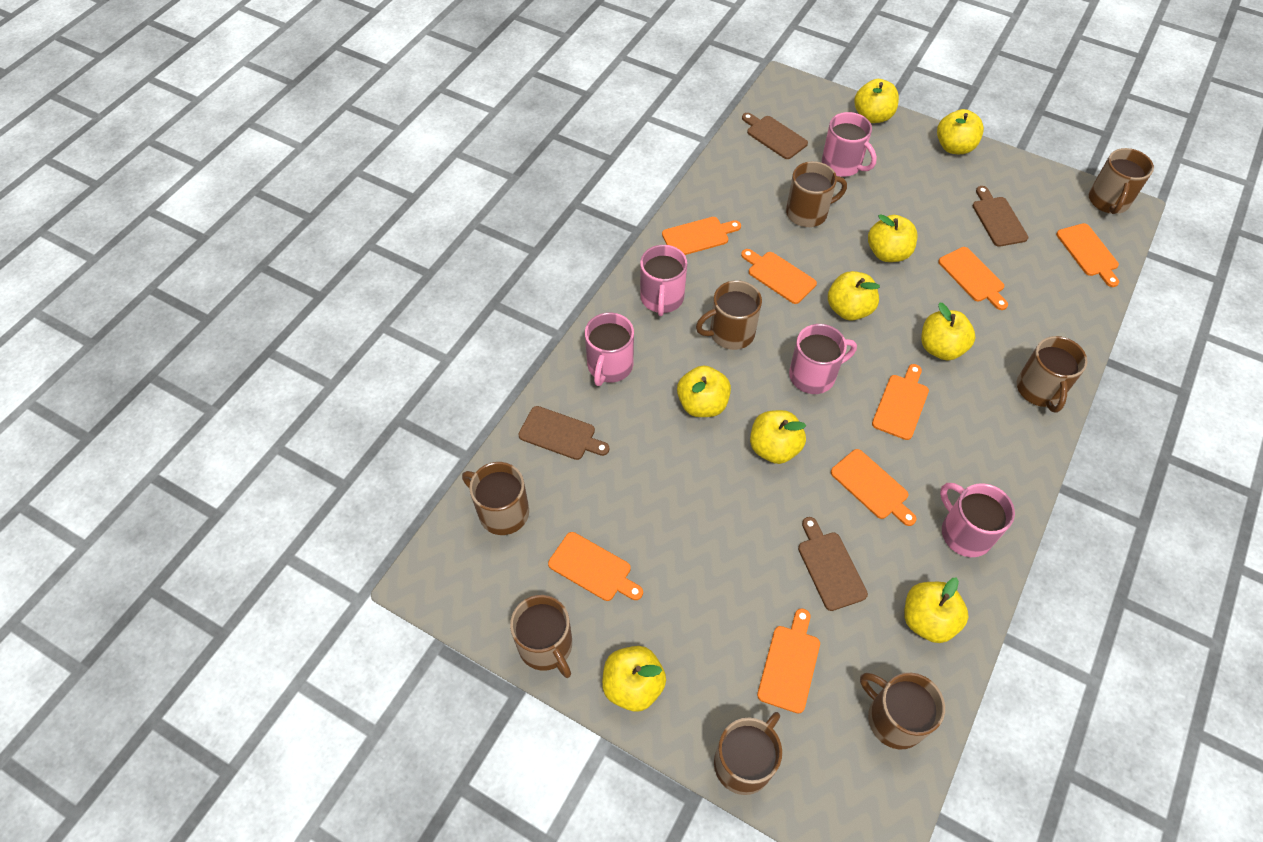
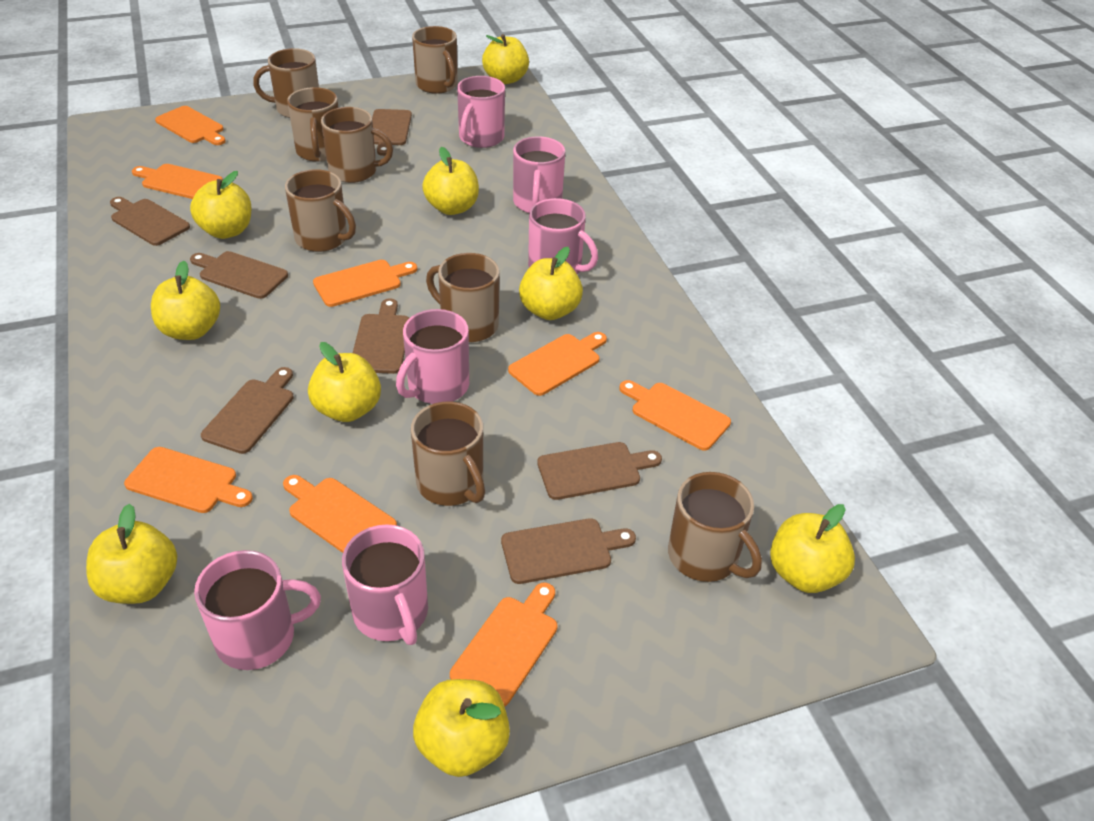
brown cutting board: 4 -> 7
pink mug: 5 -> 6

